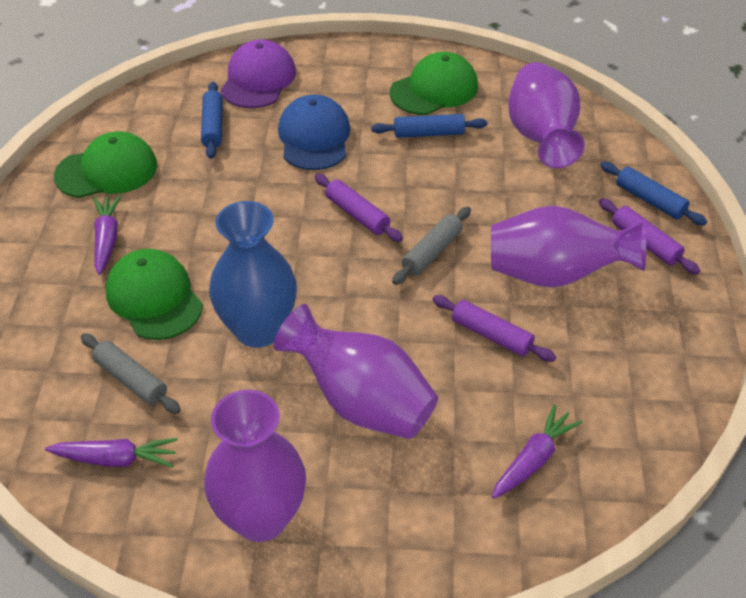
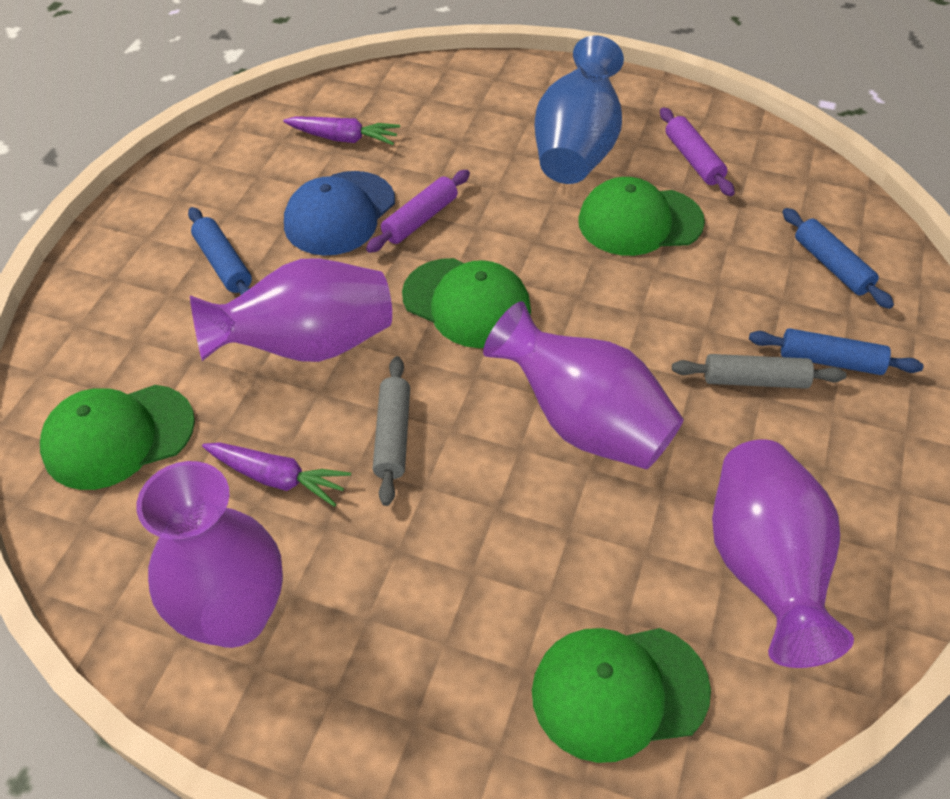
green cap: 3 -> 4
purple cap: 1 -> 0
purple carrot: 3 -> 2
purple rolling pin: 3 -> 2

